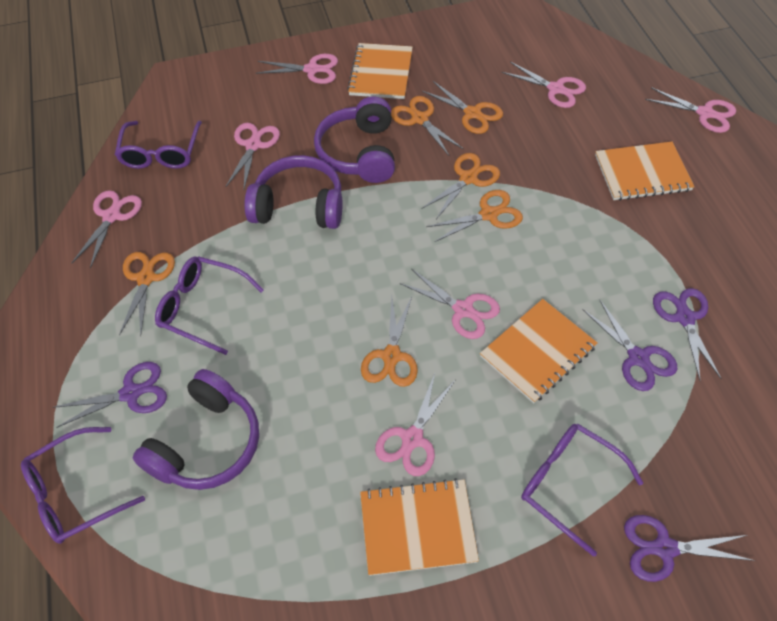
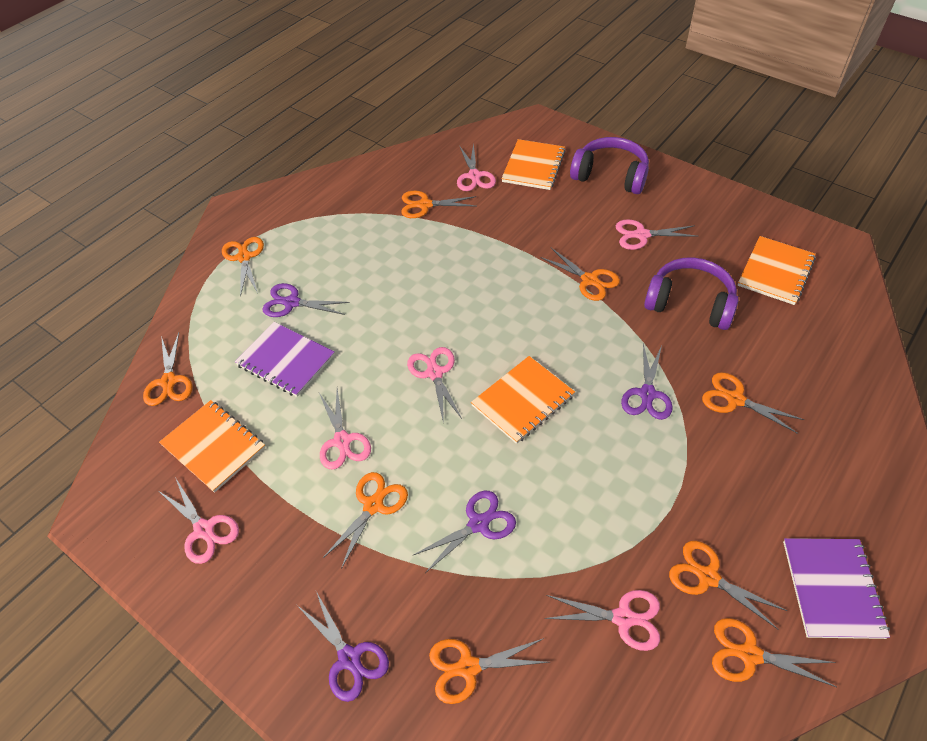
orange scissors: 6 -> 9
pink scissors: 7 -> 6
purple glasses: 4 -> 0
purple headphones: 3 -> 2
purple notebook: 0 -> 2

